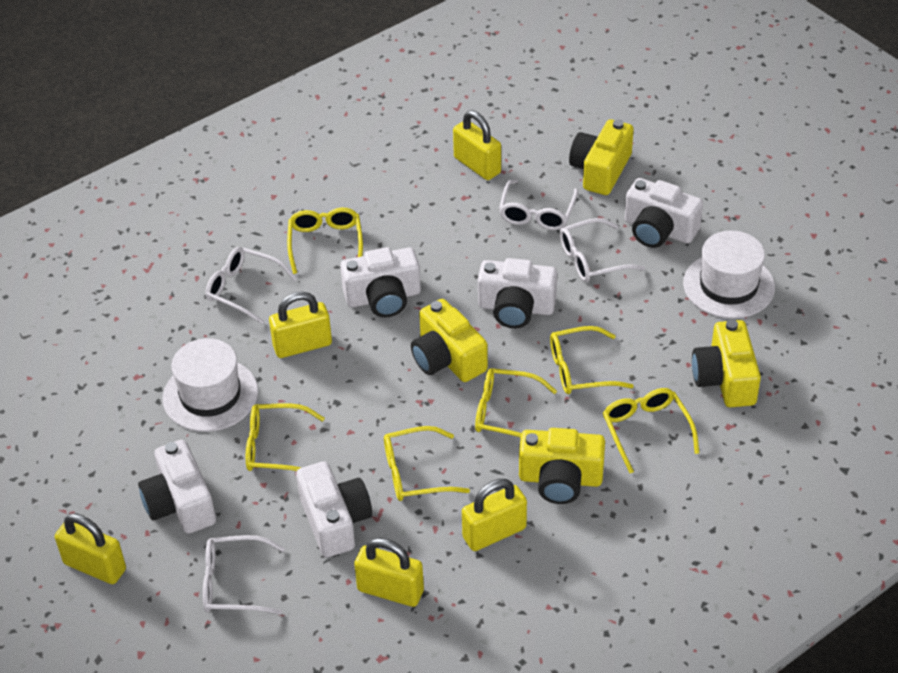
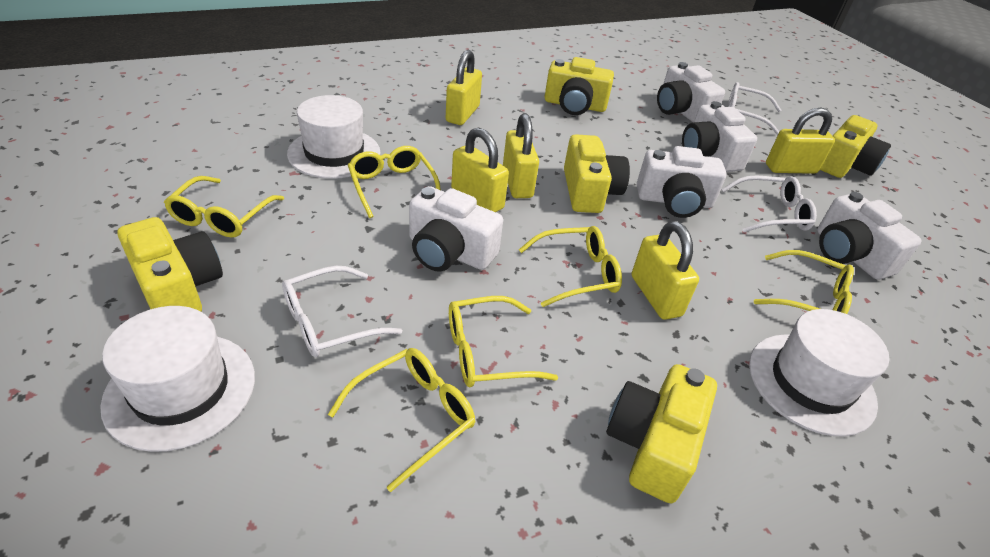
white glasses: 4 -> 3
white hat: 2 -> 3
yellow camera: 4 -> 5

